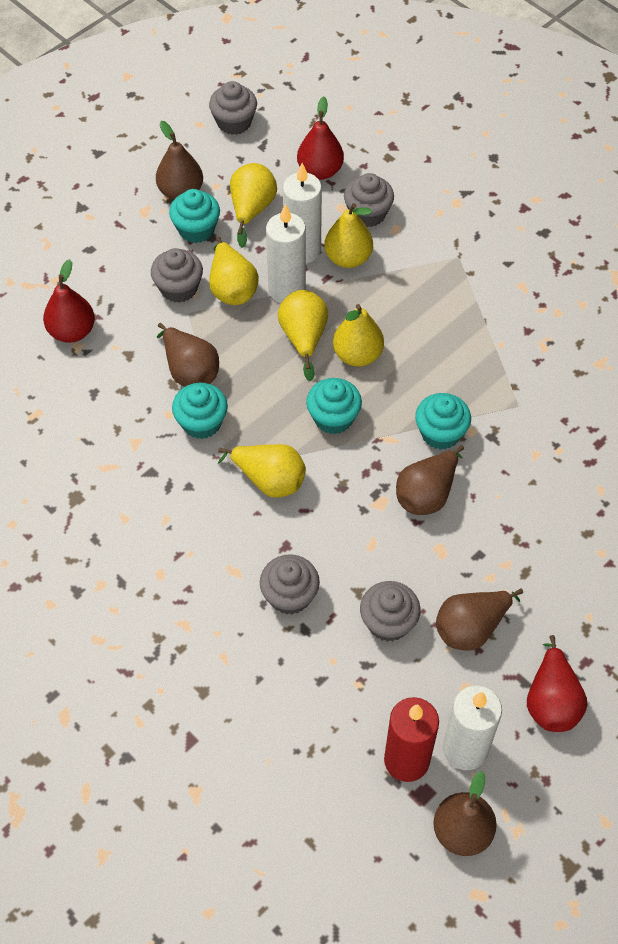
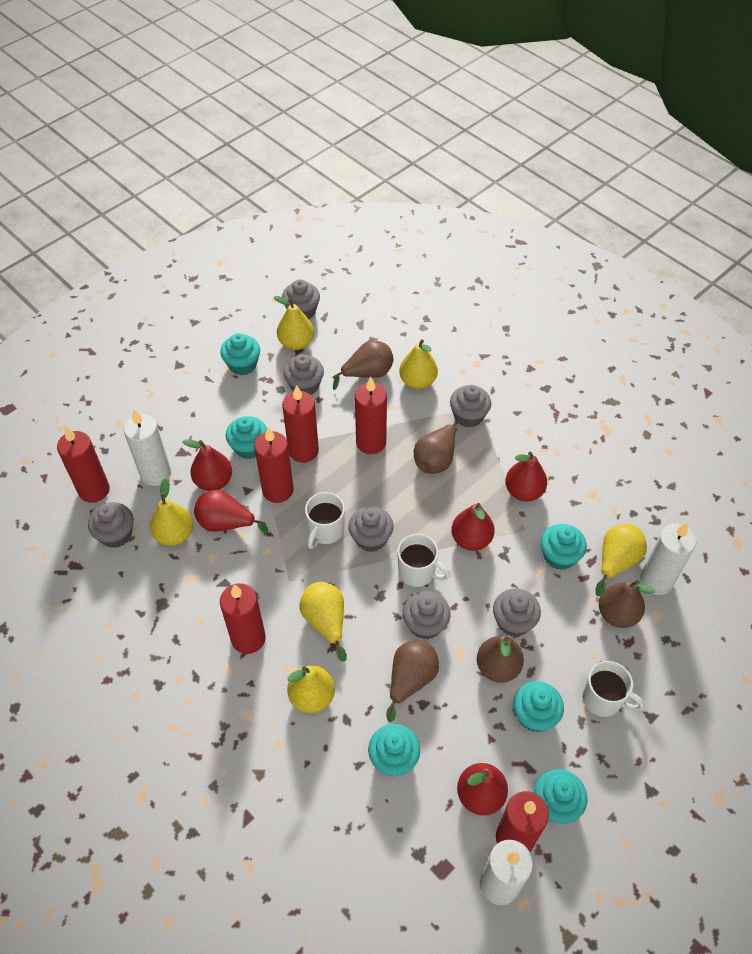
grey cupcake: 5 -> 7
red candle: 1 -> 6
red pear: 3 -> 5
turquoise cupcake: 4 -> 6
white mug: 0 -> 3

